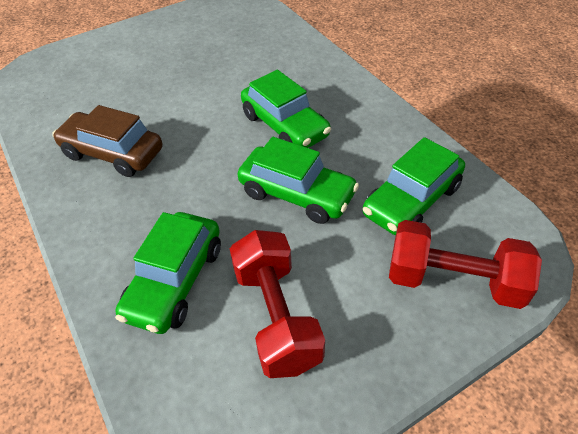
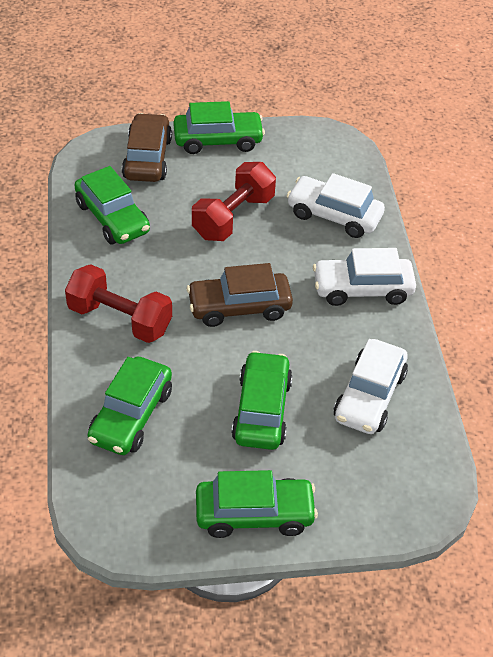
brown car: 1 -> 2
green car: 4 -> 5
white car: 0 -> 3

